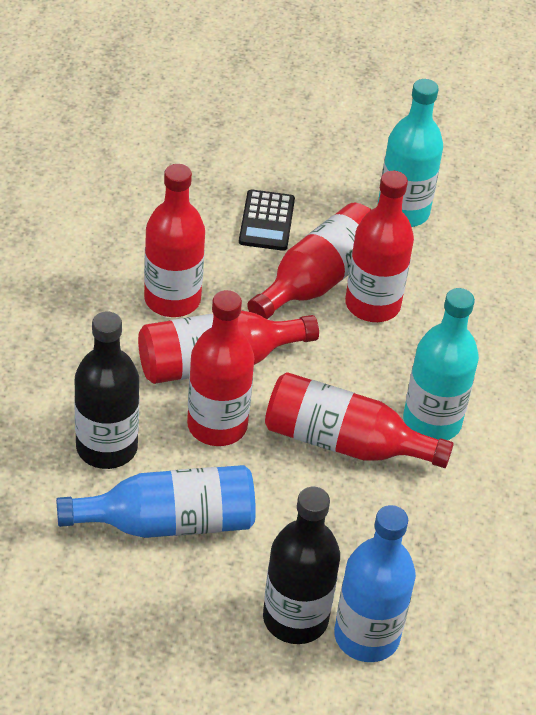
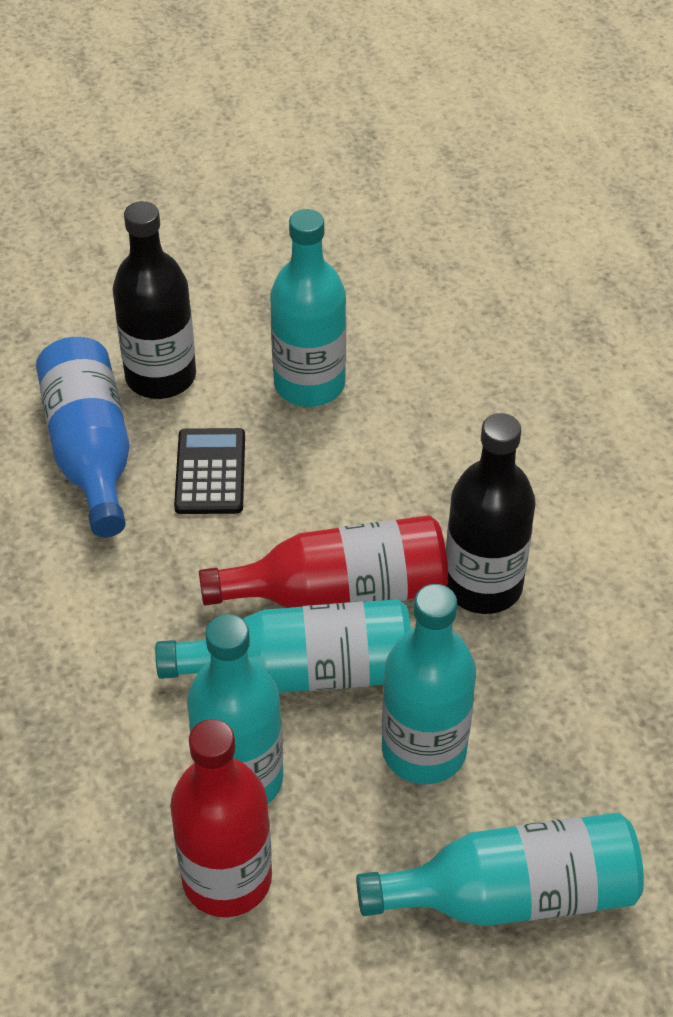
blue bottle: 2 -> 1
red bottle: 6 -> 2
turquoise bottle: 2 -> 5

